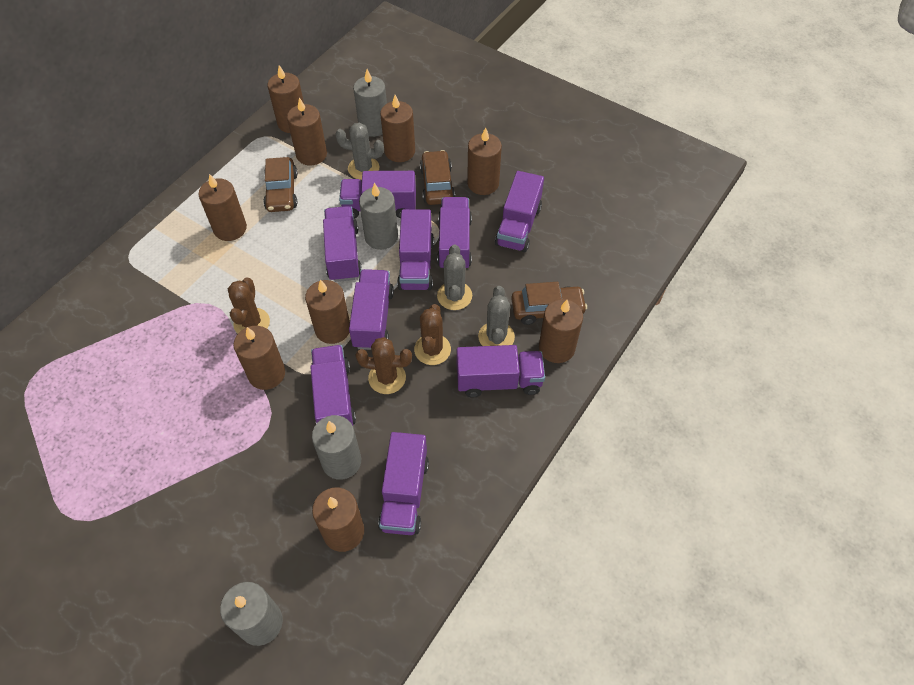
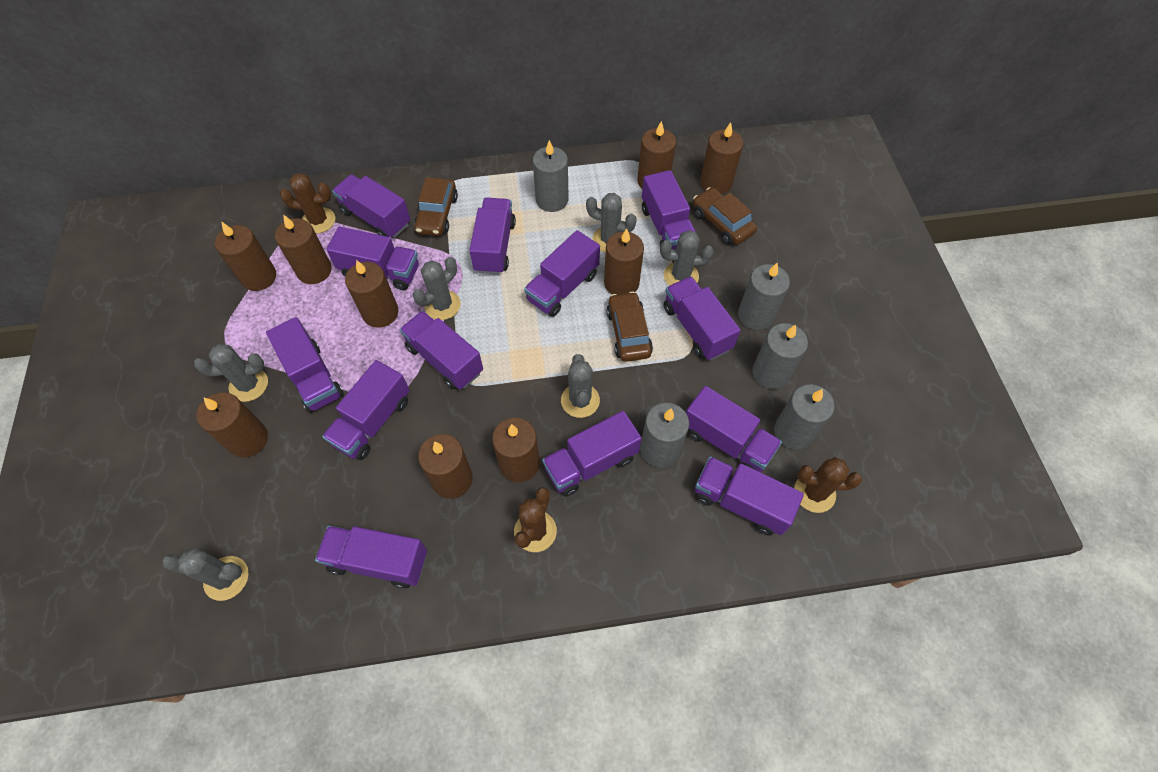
grey cactus: 3 -> 6
grey candle: 4 -> 5
purple truck: 9 -> 13

